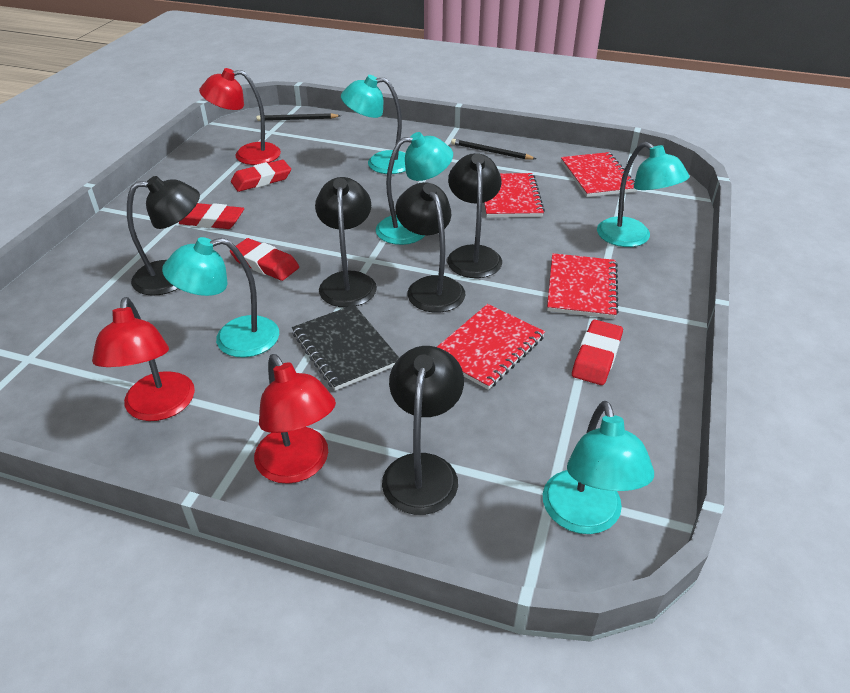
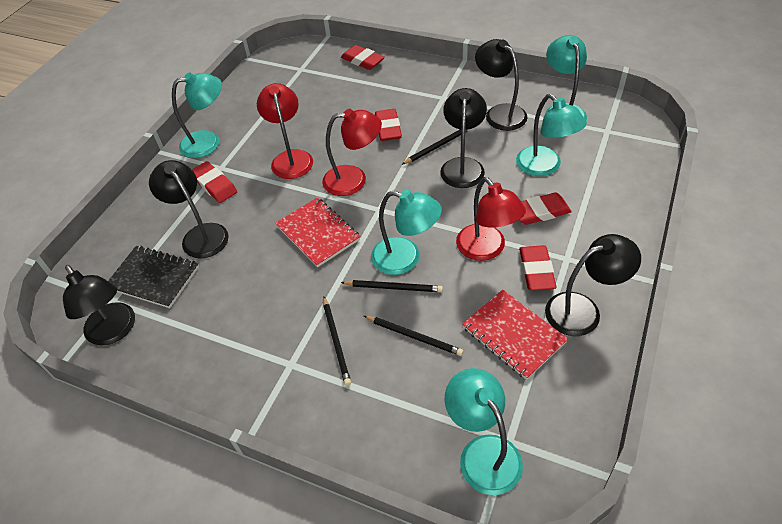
black pencil: 2 -> 4
red eraser: 4 -> 5
red notebook: 4 -> 2

